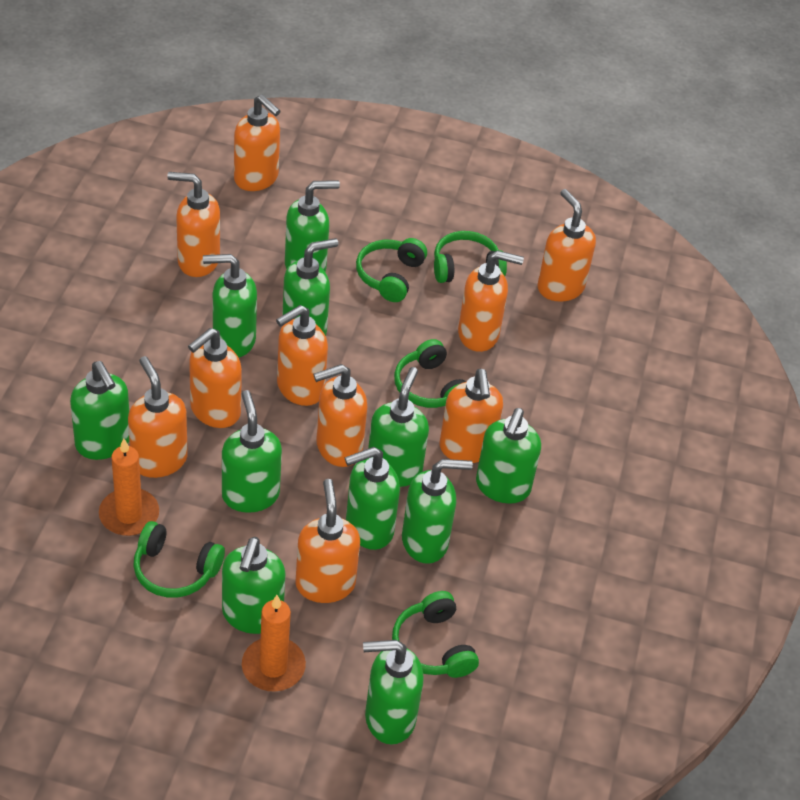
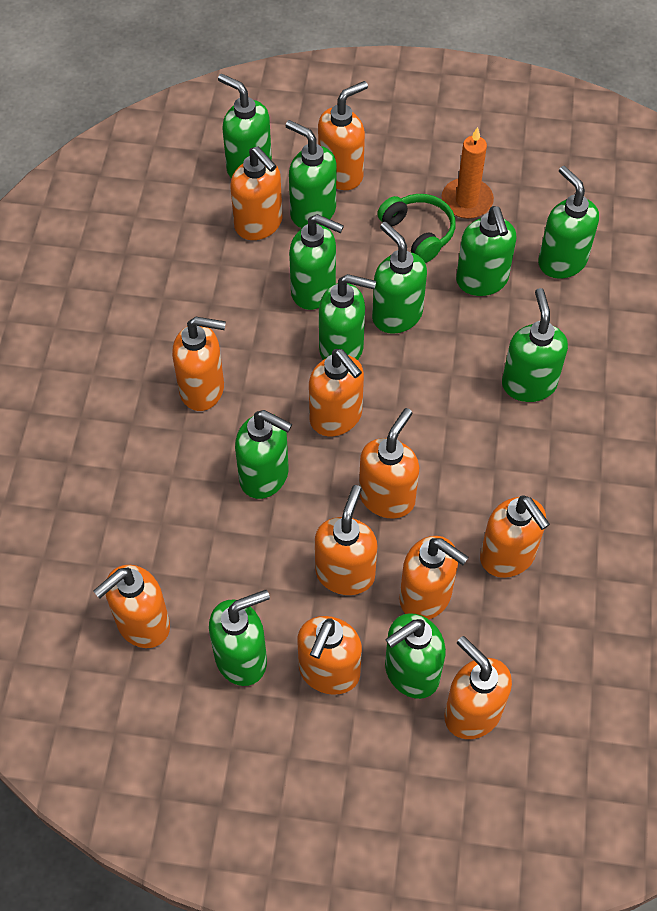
green headphones: 5 -> 1
orange candle: 2 -> 1
orange soap dispenser: 10 -> 11

